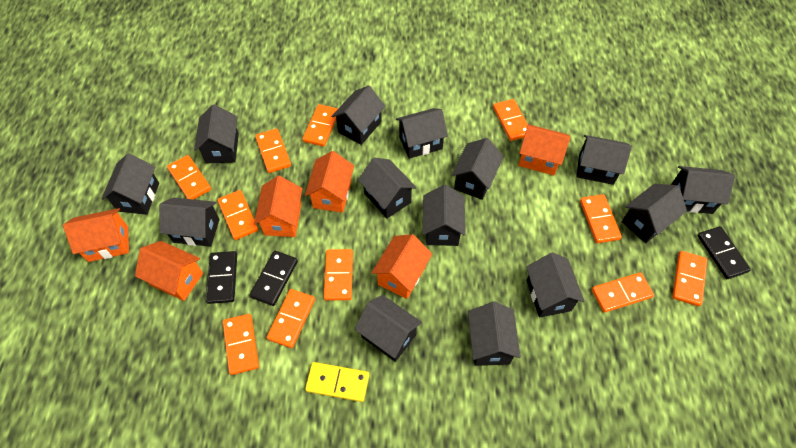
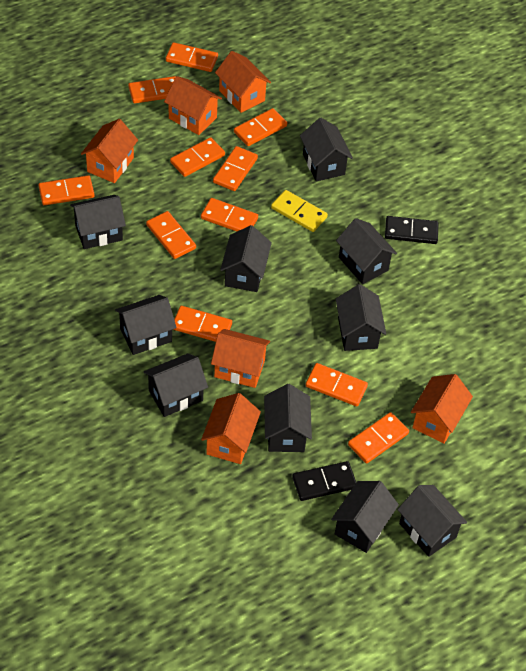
black domino: 3 -> 2
black house: 14 -> 10

